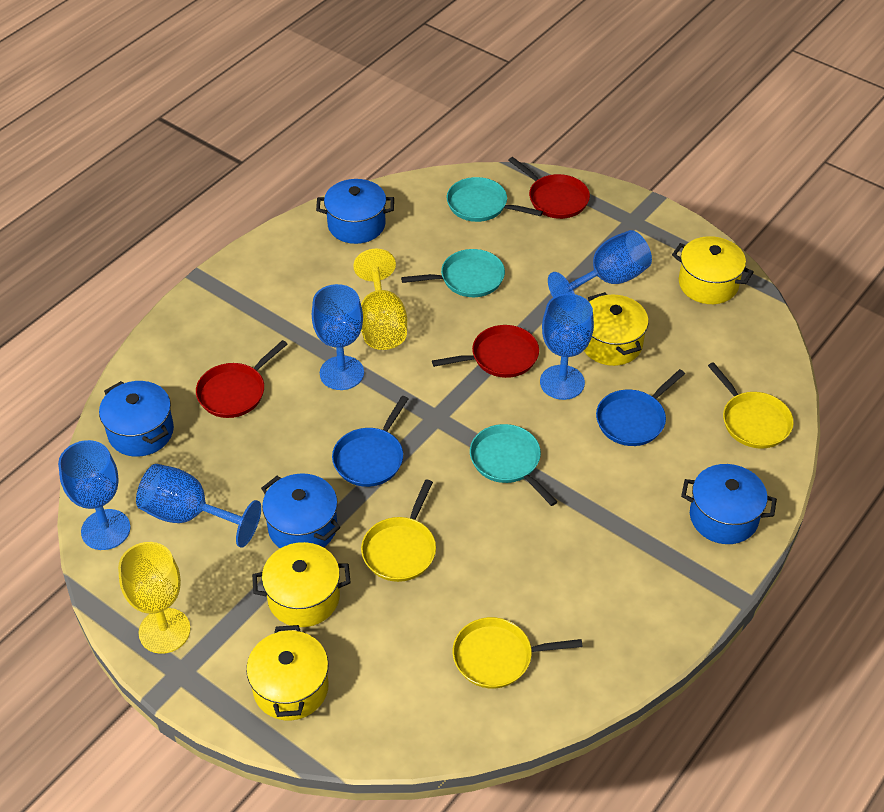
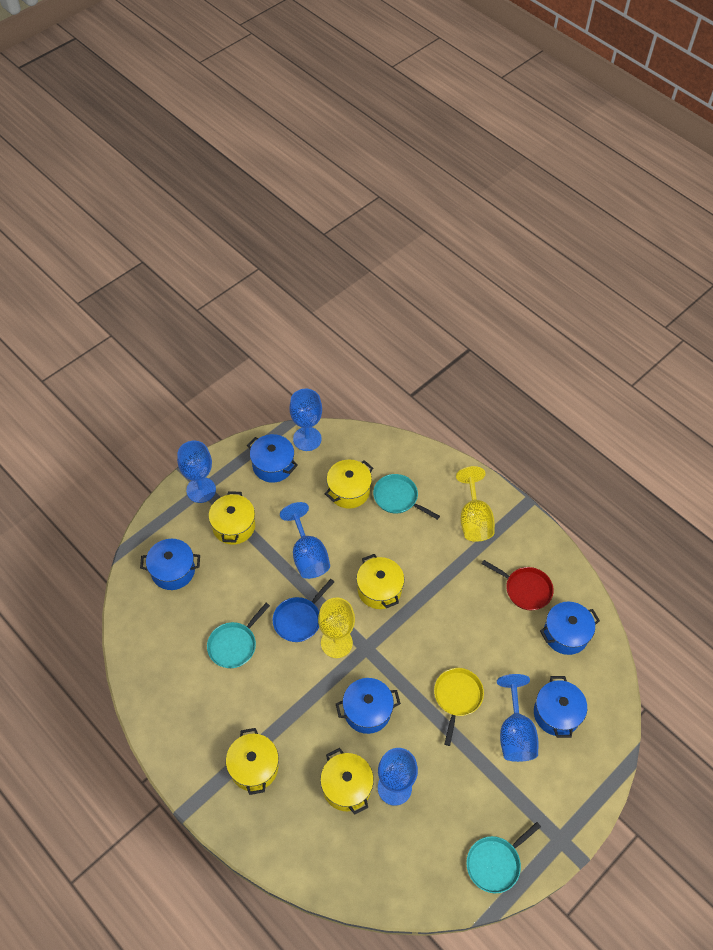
blue pan: 2 -> 1
blue pot: 4 -> 5
red pan: 3 -> 1
yellow pan: 3 -> 1
yellow pot: 4 -> 5

